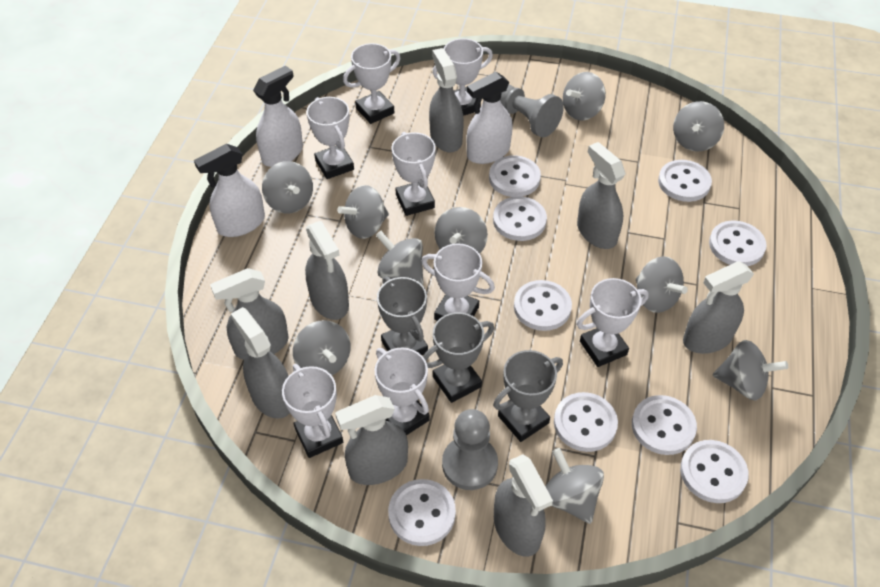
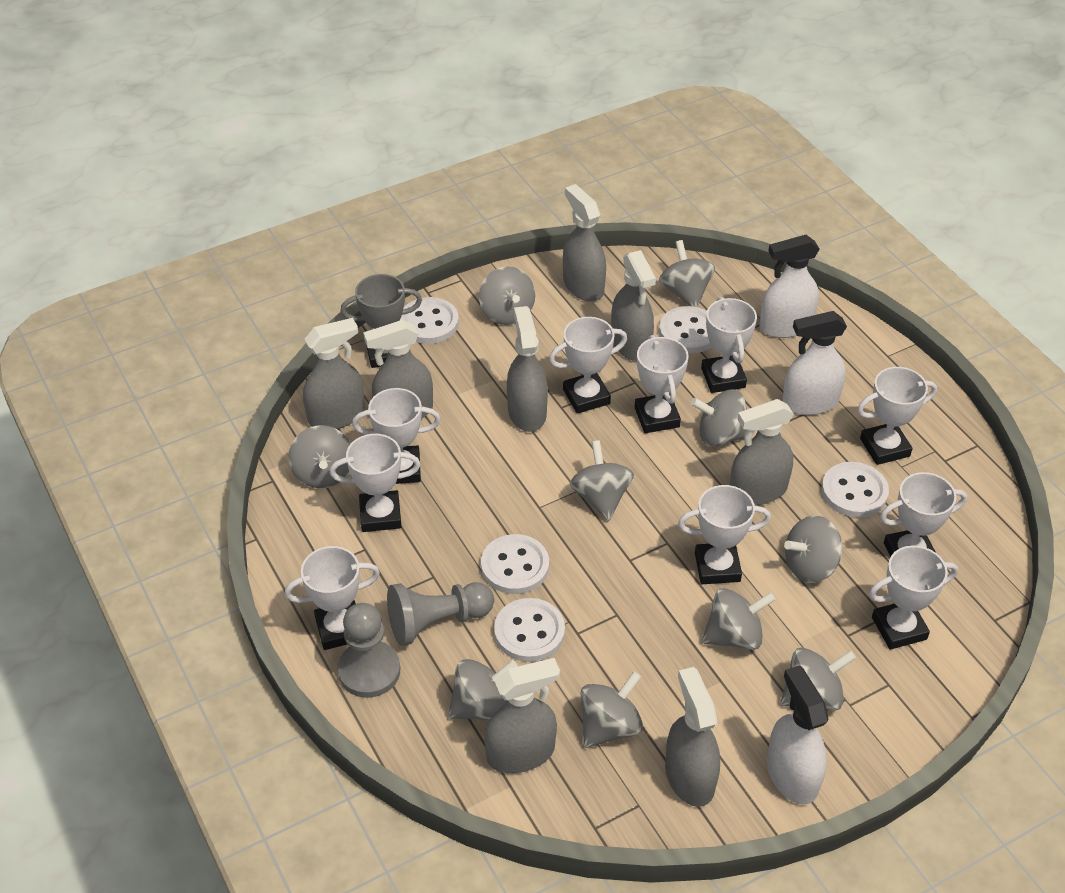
grey trophy: 3 -> 1
white button: 9 -> 5
white trophy: 8 -> 10

